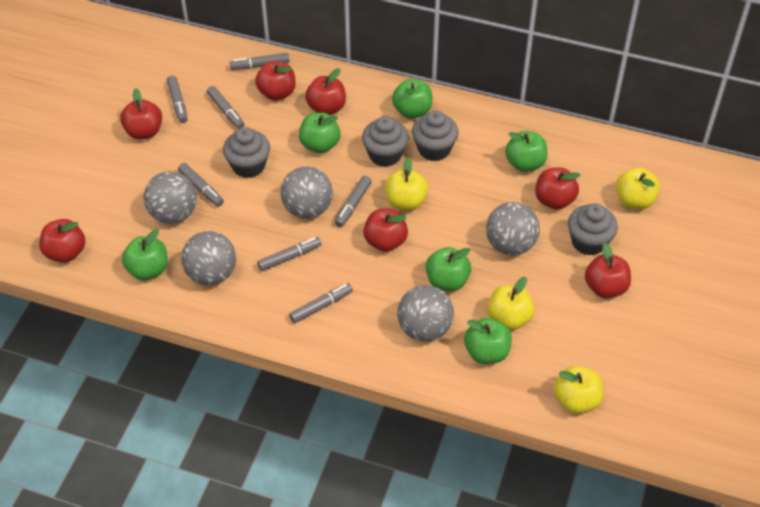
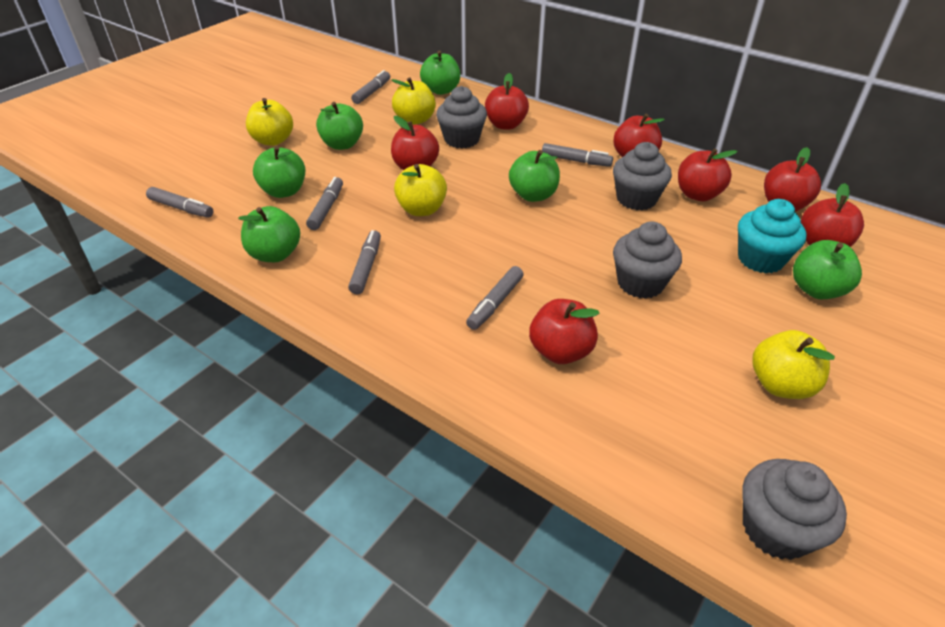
grey ball: 5 -> 0
grey marker: 7 -> 6
turquoise cupcake: 0 -> 1

